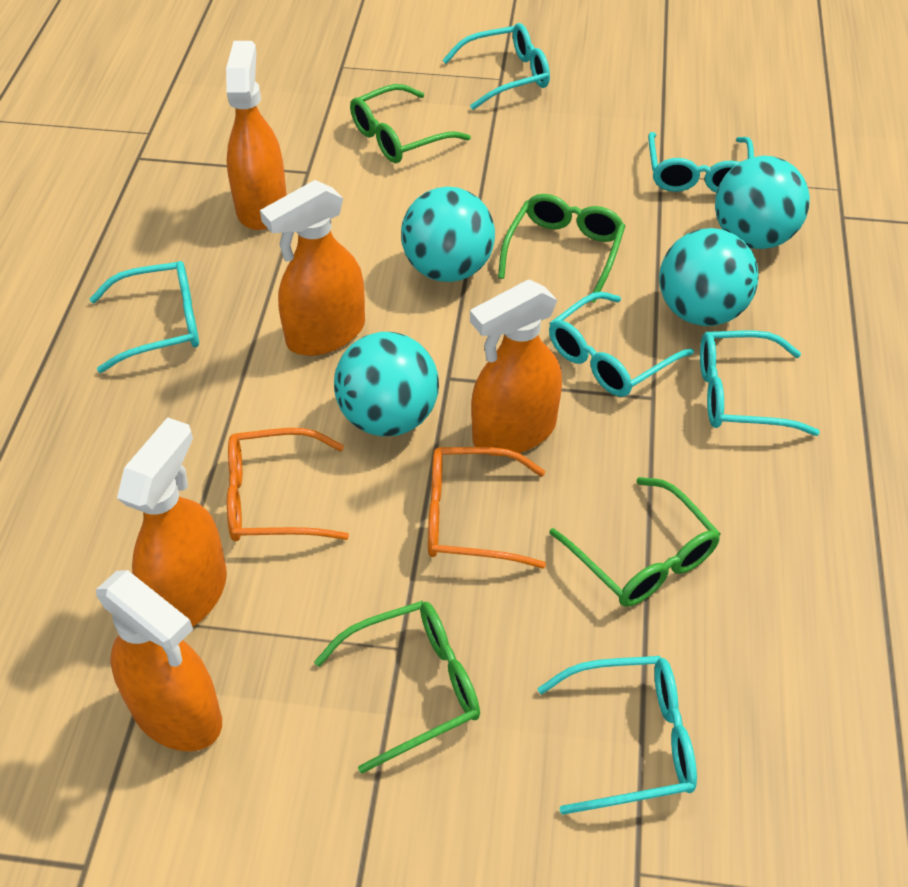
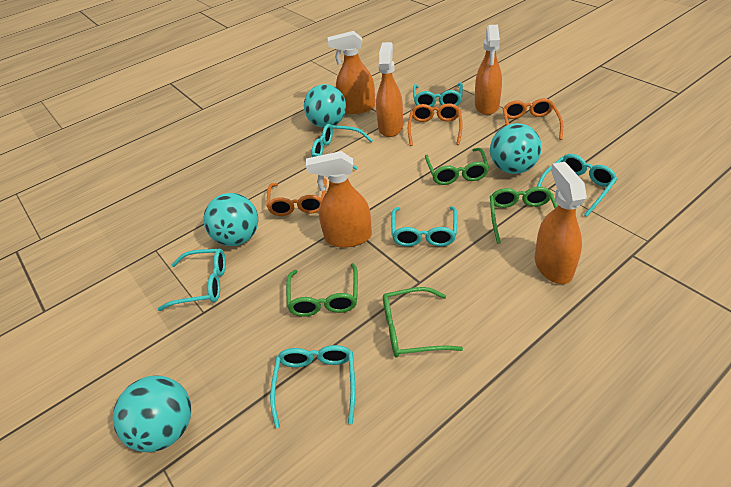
orange glasses: 2 -> 3

